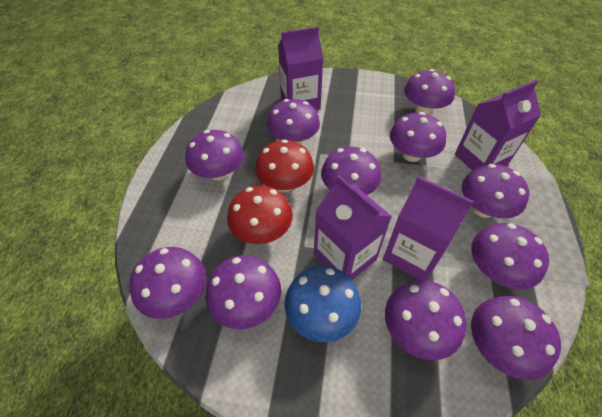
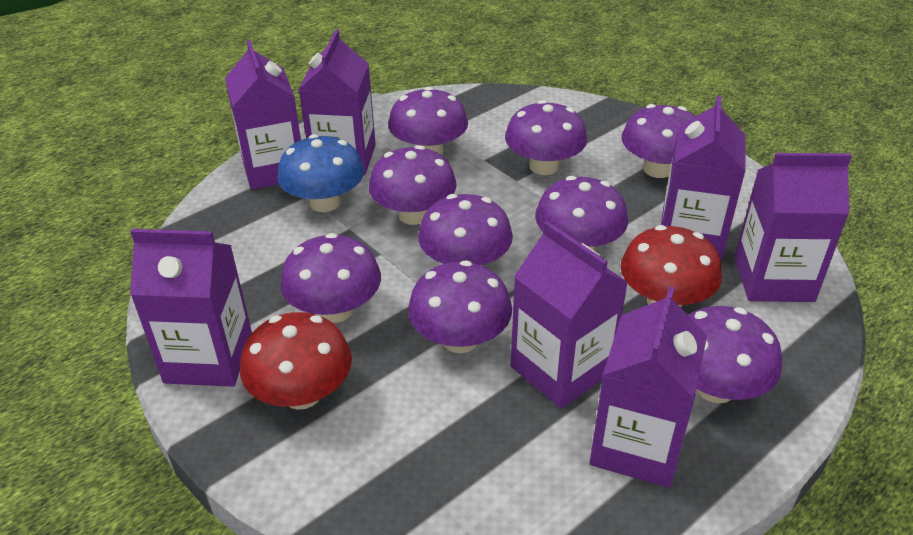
purple carton: 4 -> 7
purple mushroom: 11 -> 9

